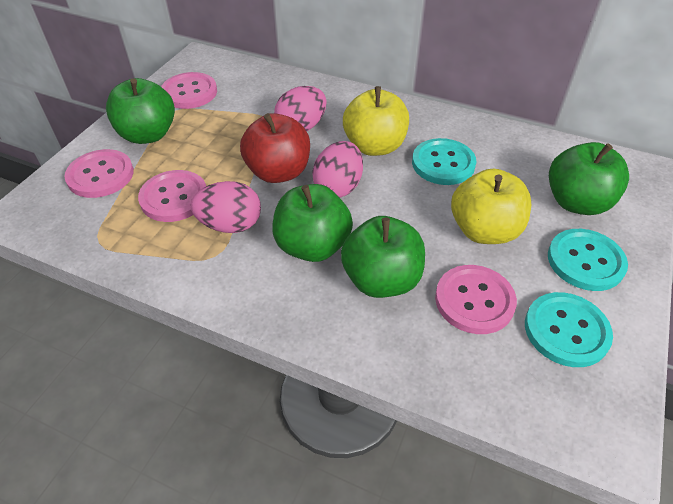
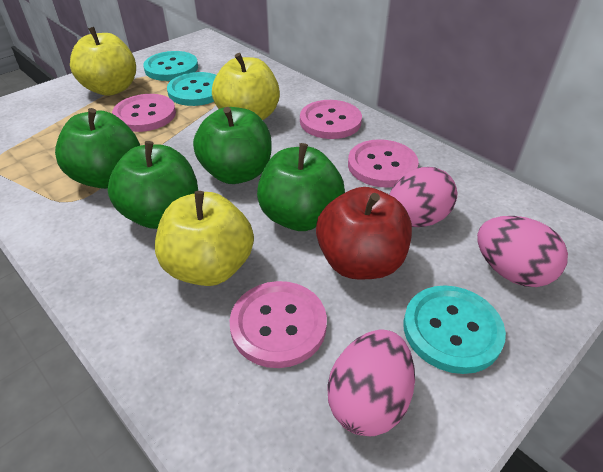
yellow apple: 2 -> 3

